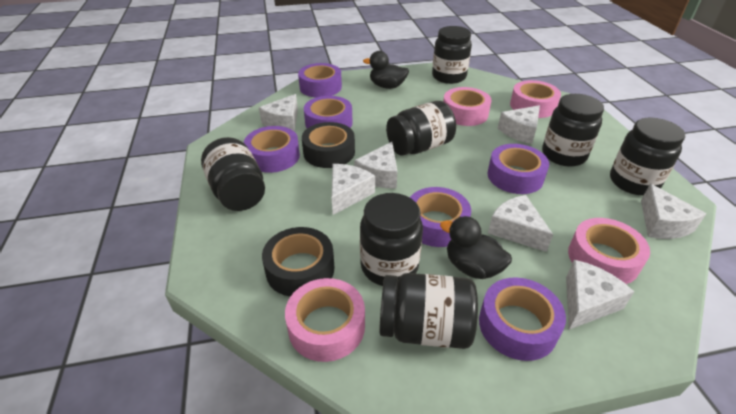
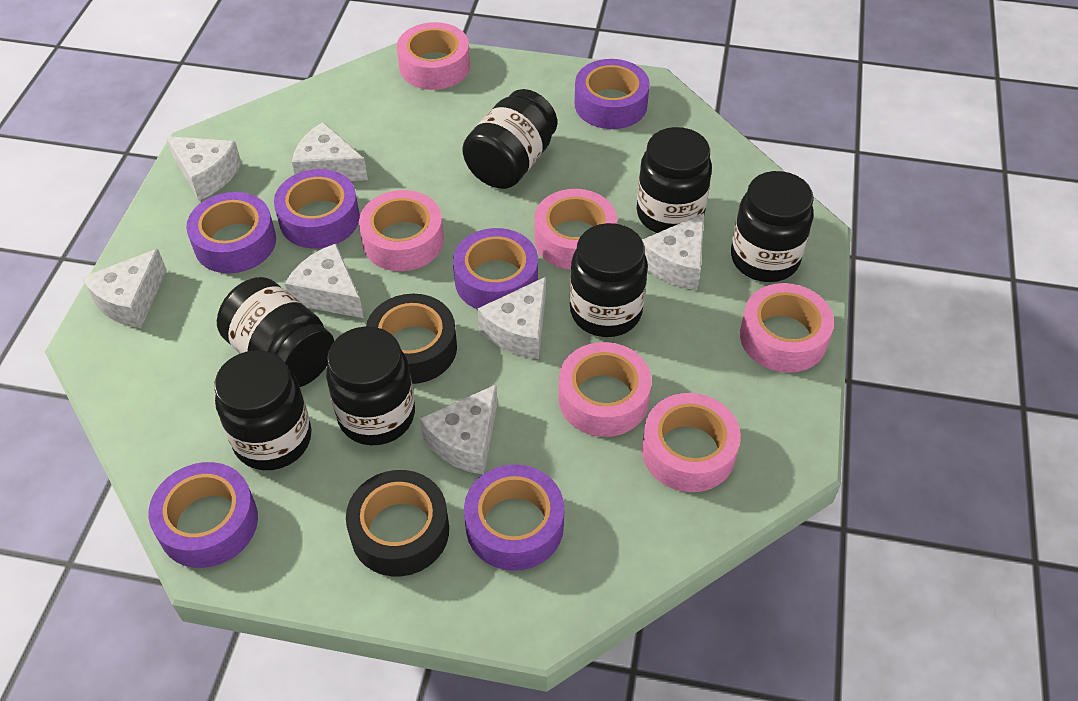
black duck: 2 -> 0
pink tape: 4 -> 6

